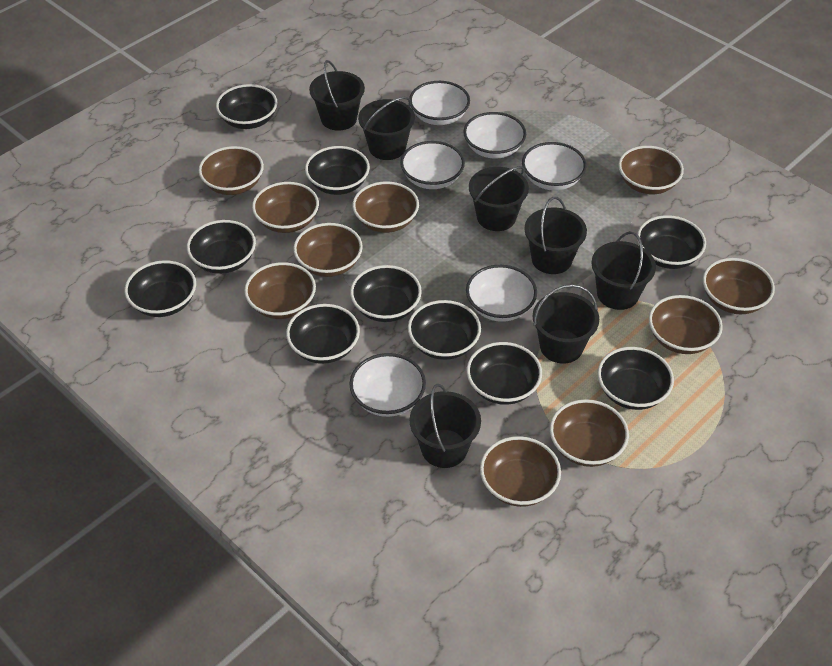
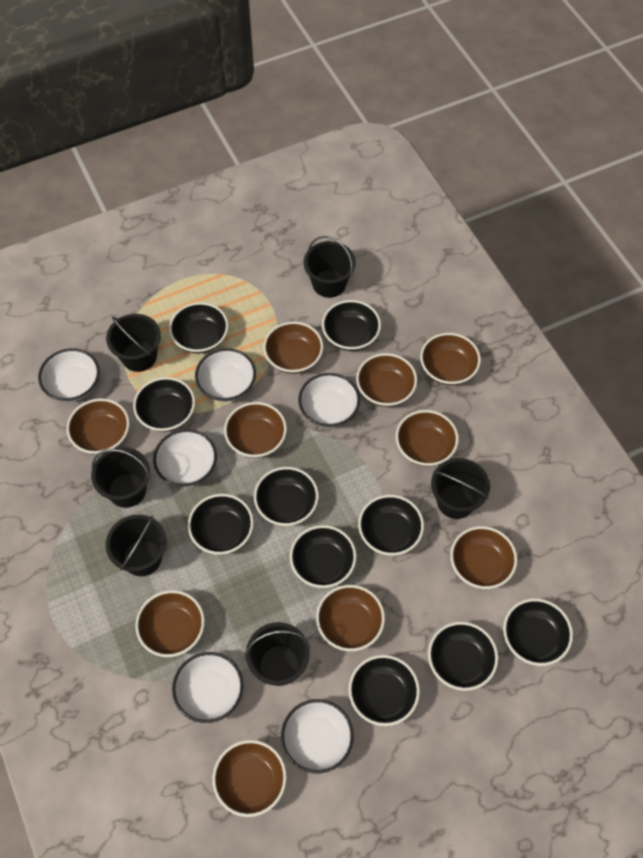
black bucket: 7 -> 6

